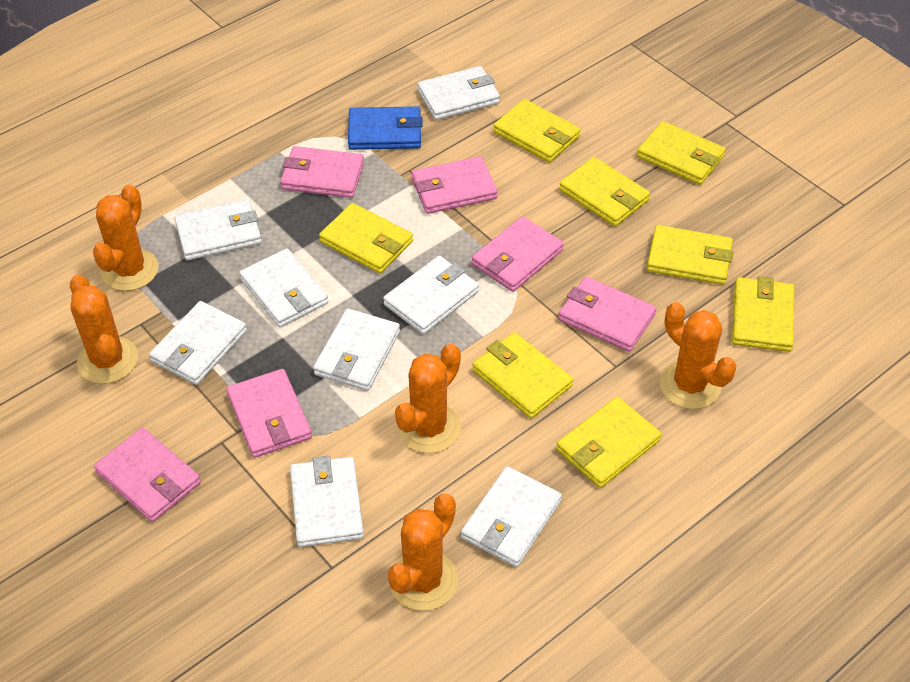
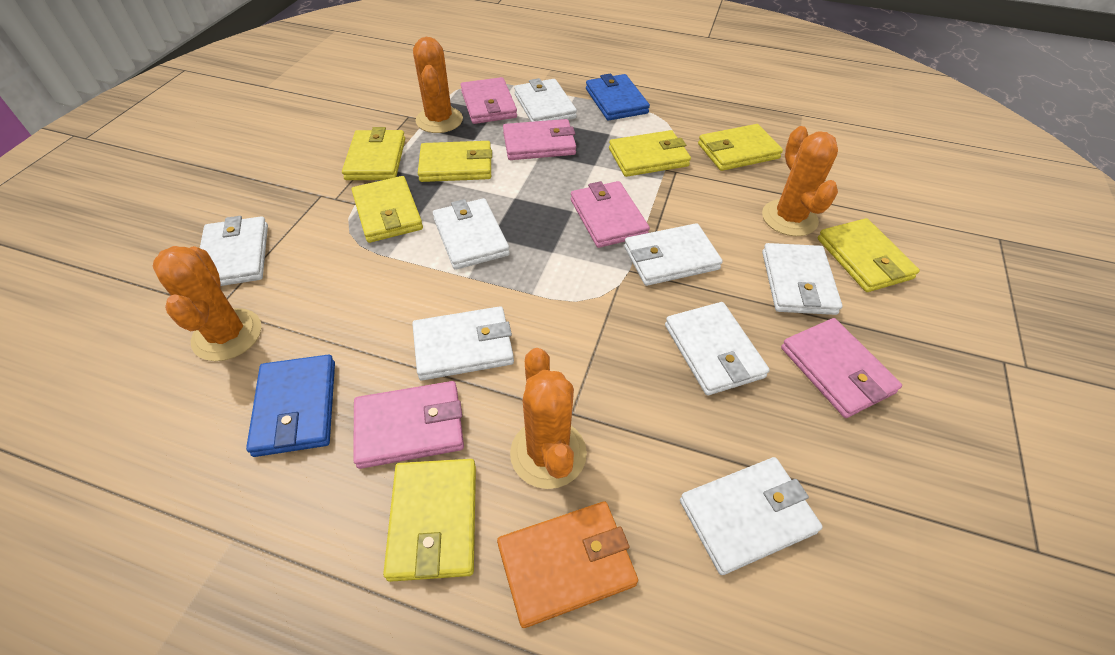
blue wallet: 1 -> 2
orange cactus: 5 -> 4
orange wallet: 0 -> 1
pink wallet: 6 -> 5
yellow wallet: 8 -> 7

